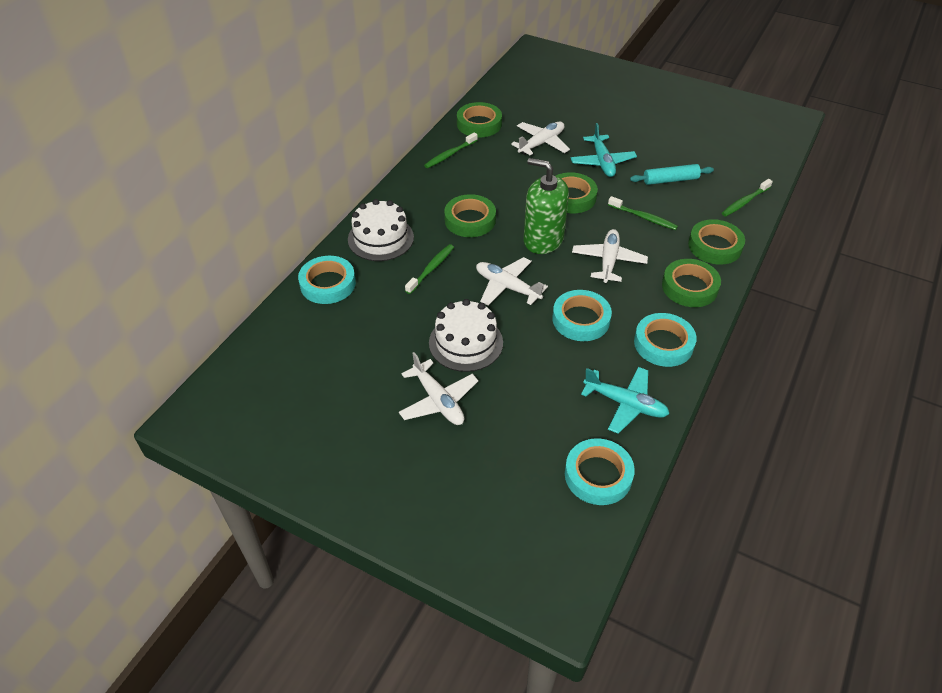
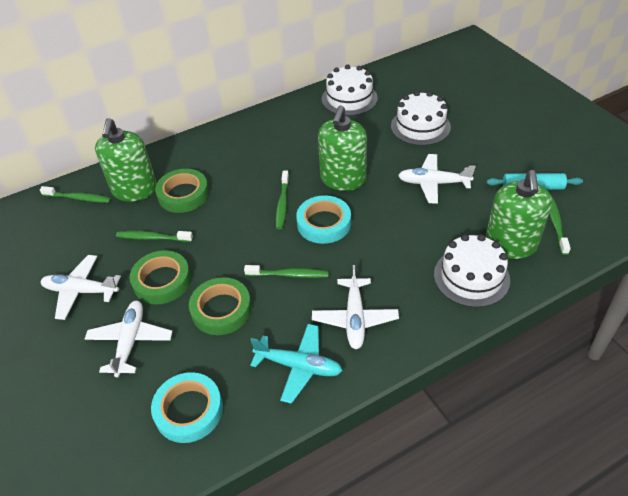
green soap dispenser: 1 -> 3
green tape: 5 -> 3
green toothbrush: 4 -> 5
turquoise plane: 2 -> 1
turquoise tape: 4 -> 2
white cake: 2 -> 3

